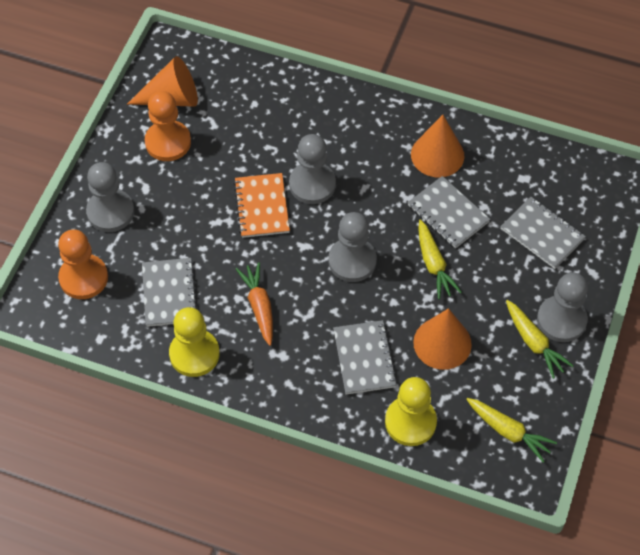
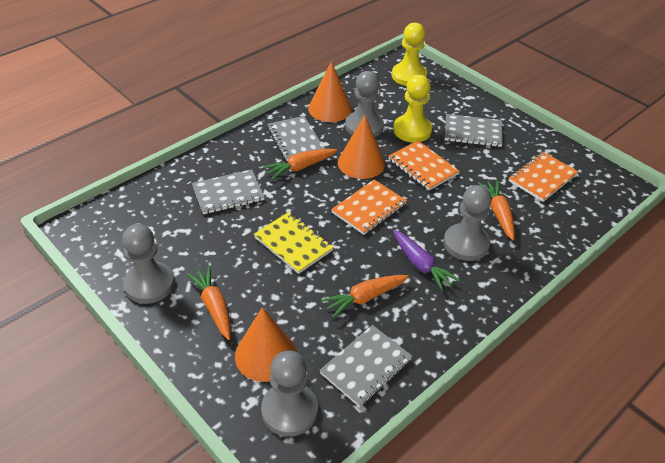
orange carrot: 1 -> 4
orange notebook: 1 -> 3
orange pawn: 2 -> 0
purple carrot: 0 -> 1
yellow carrot: 3 -> 0
yellow notebook: 0 -> 1

